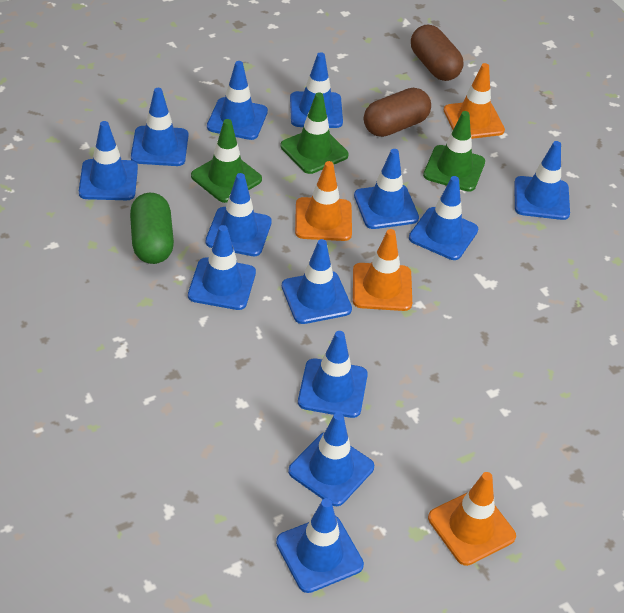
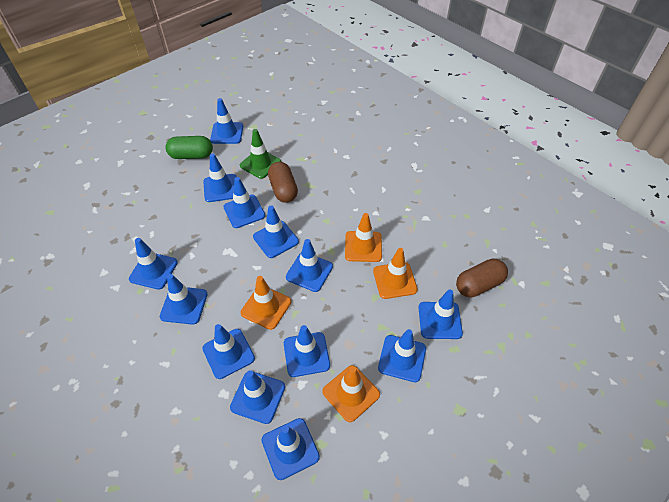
green traffic cone: 3 -> 1

